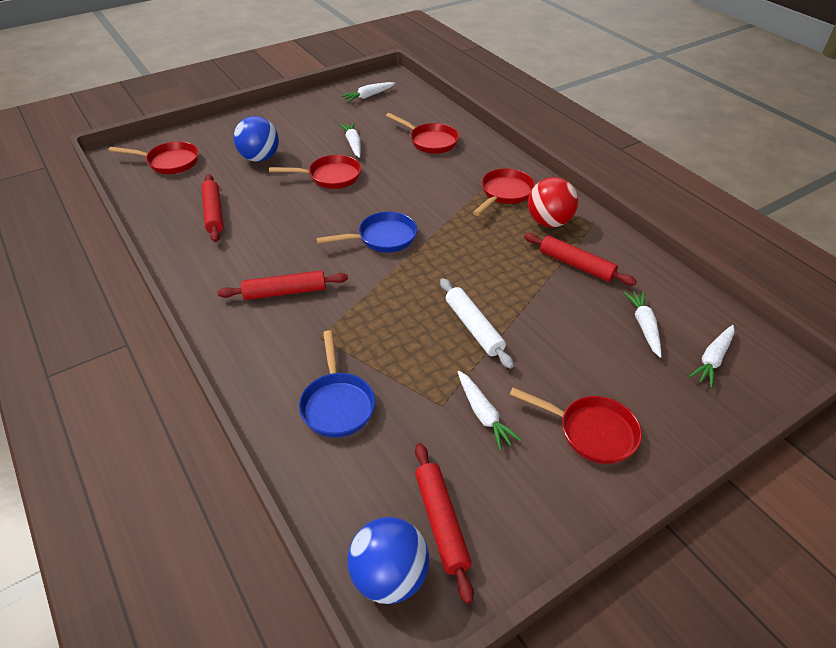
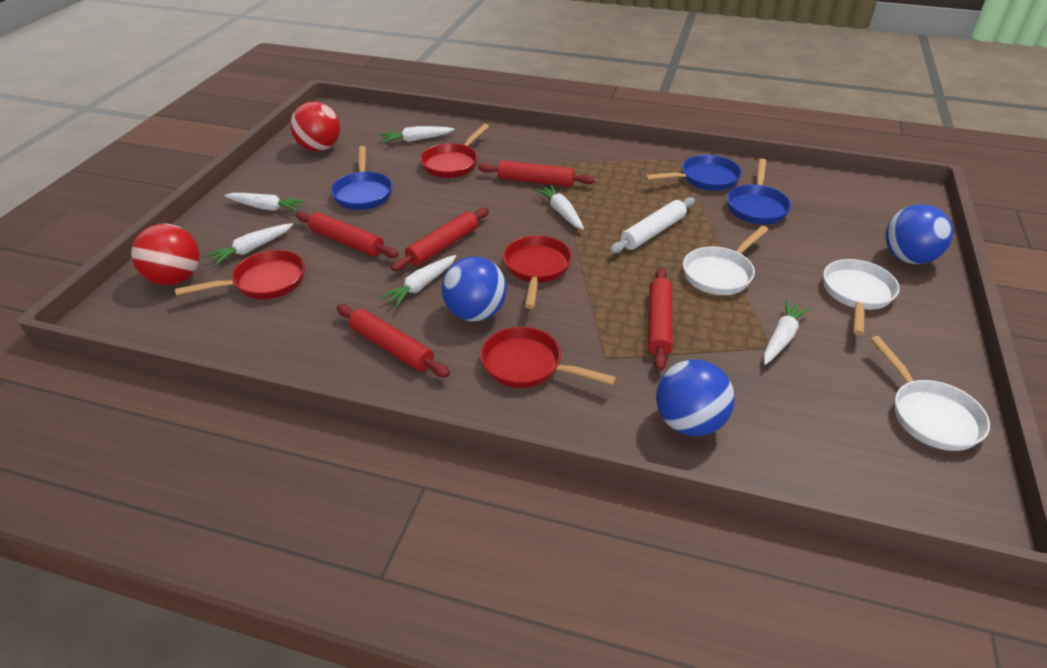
blue ball: 2 -> 3
blue pan: 2 -> 3
red ball: 1 -> 2
red pan: 5 -> 4
red rolling pin: 4 -> 5
white carrot: 5 -> 6
white pan: 0 -> 3

